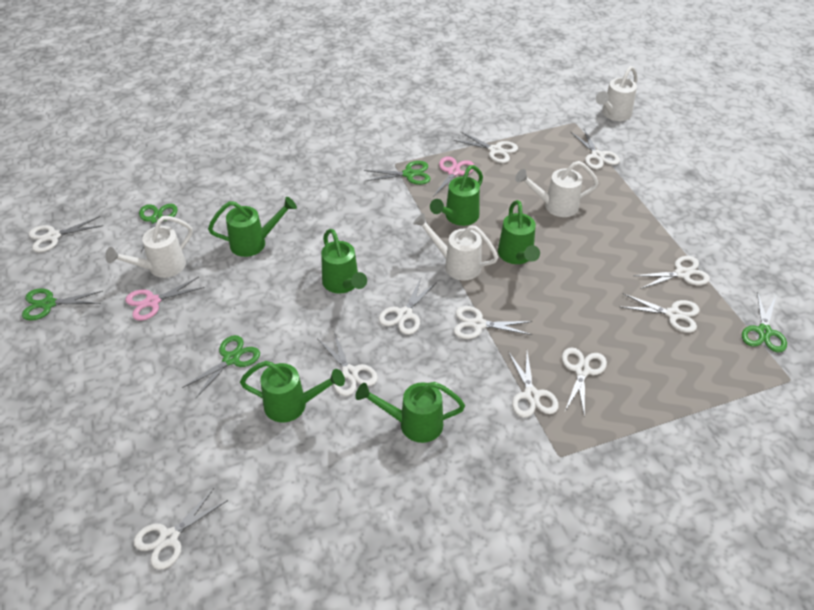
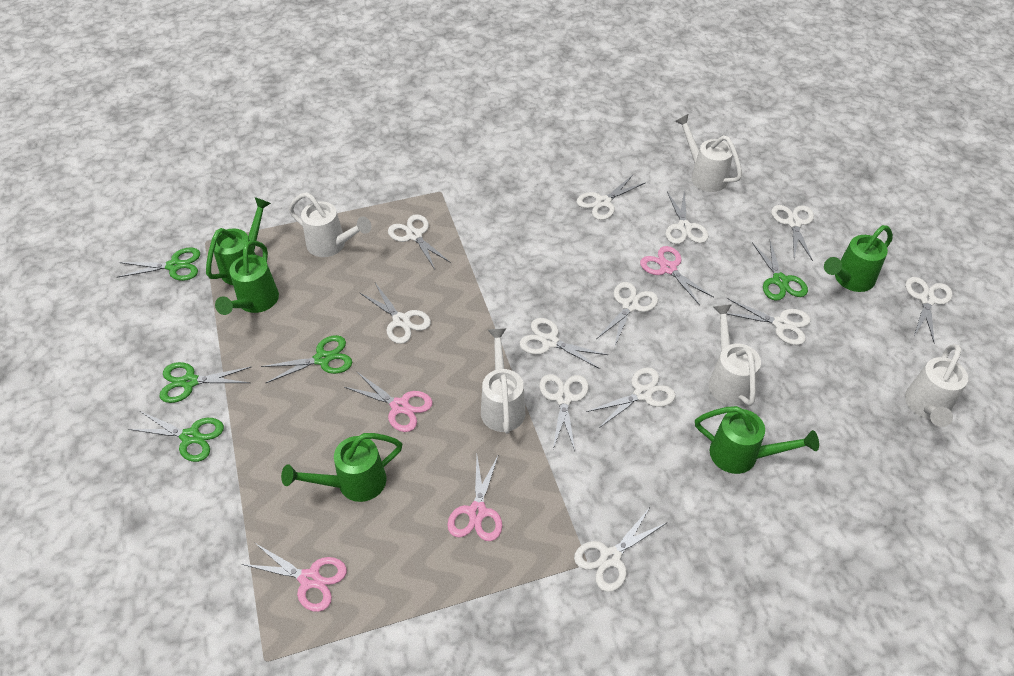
green watering can: 6 -> 5
pink scissors: 2 -> 4
white scissors: 11 -> 12
white watering can: 4 -> 5

